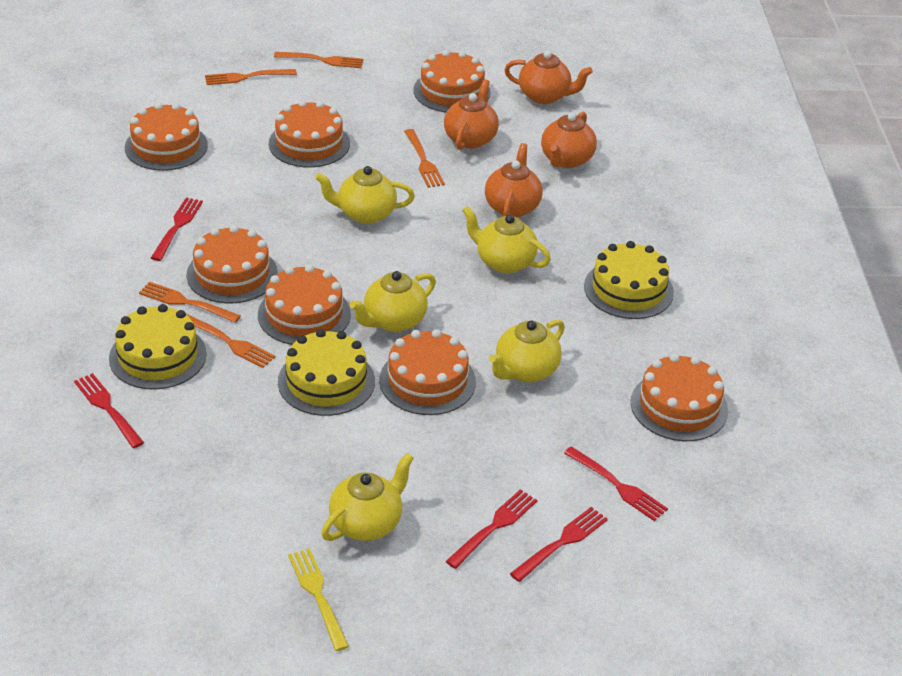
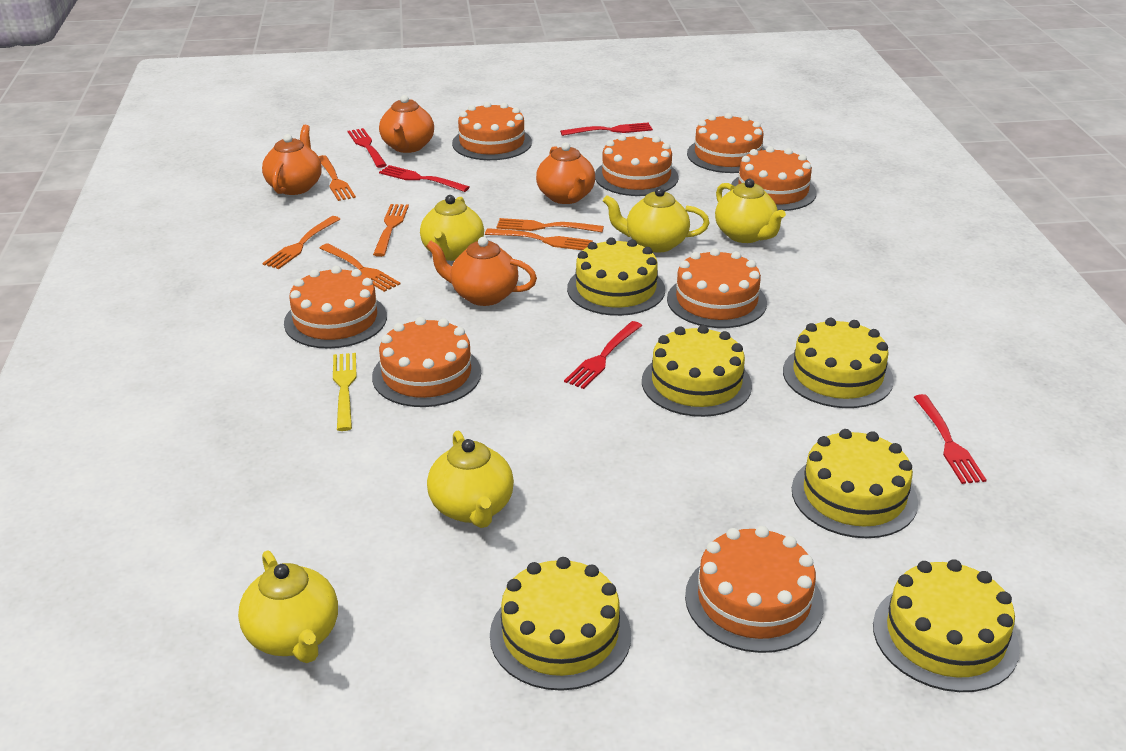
orange cake: 7 -> 8
orange fork: 5 -> 6
yellow cake: 3 -> 6

